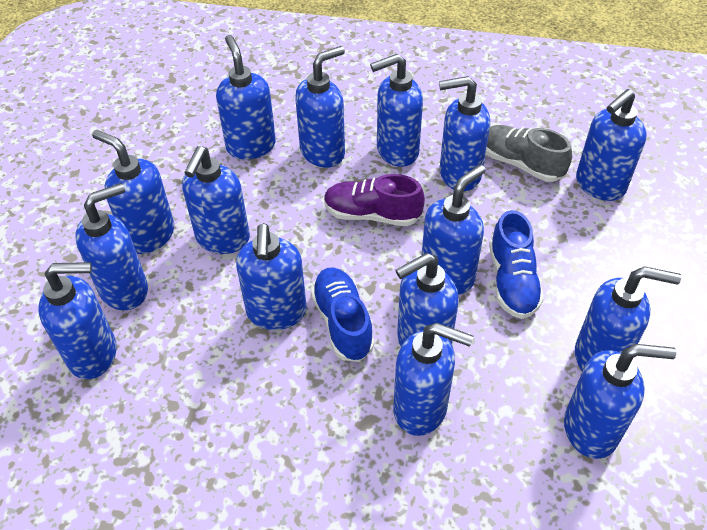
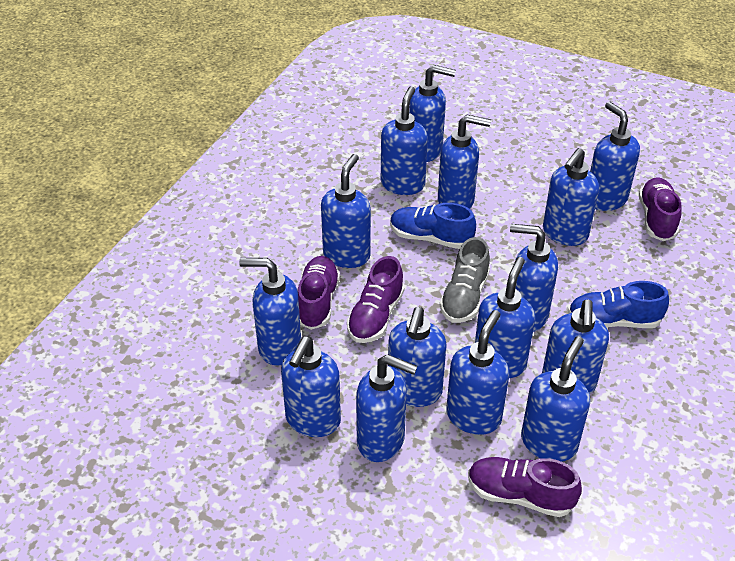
purple shoe: 1 -> 4

